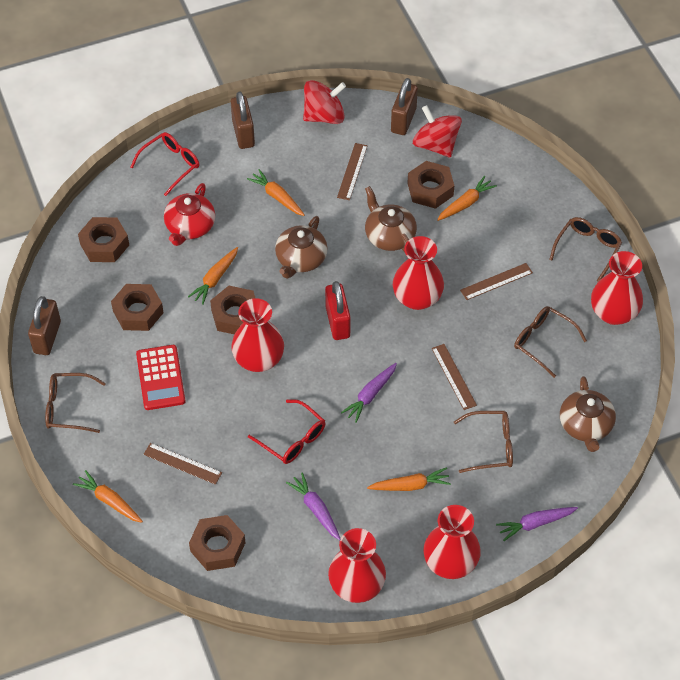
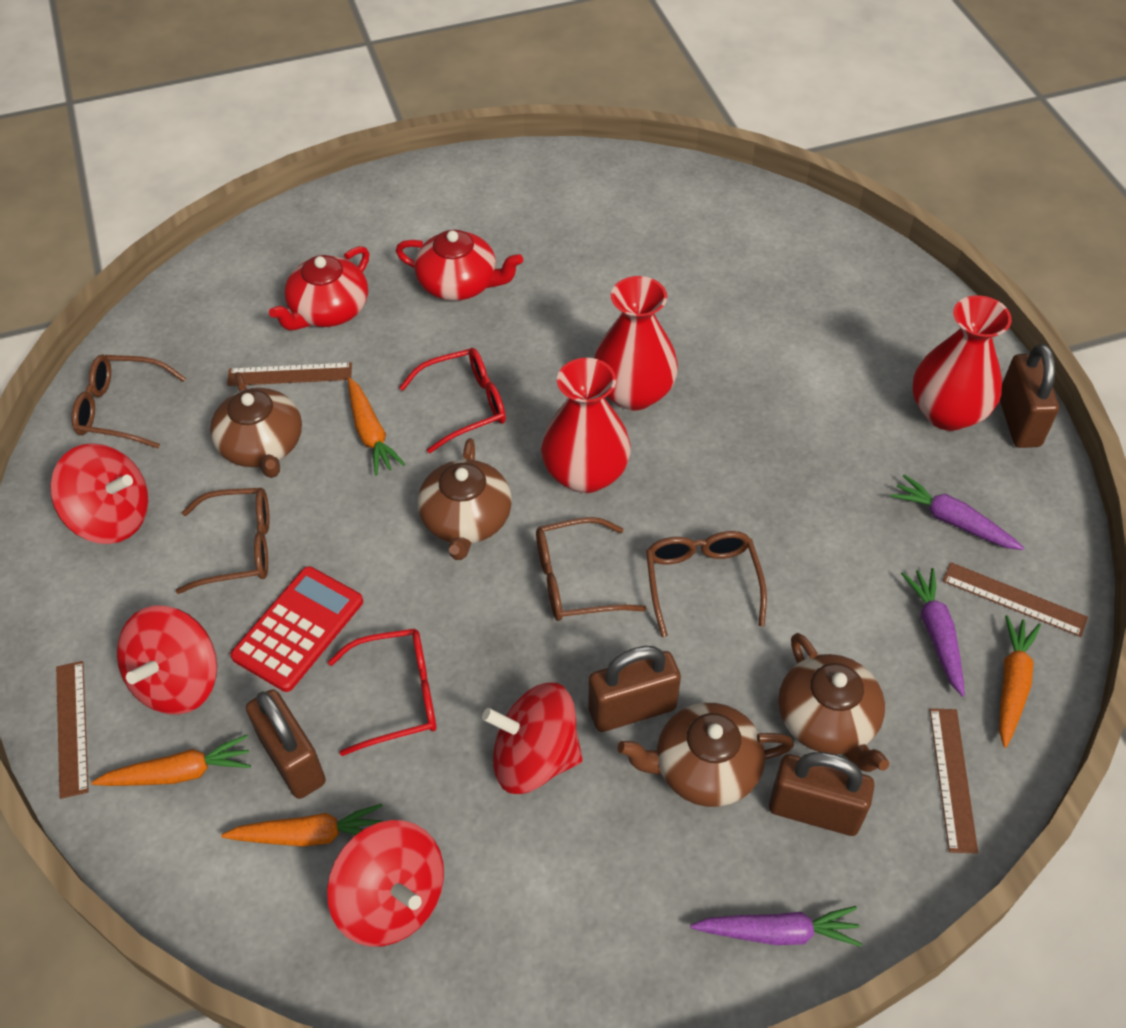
brown nut: 5 -> 0
brown padlock: 3 -> 4
brown teapot: 3 -> 4
orange carrot: 5 -> 4
red padlock: 1 -> 0
red spinning top: 2 -> 4
red teapot: 1 -> 2
red vase: 5 -> 3

